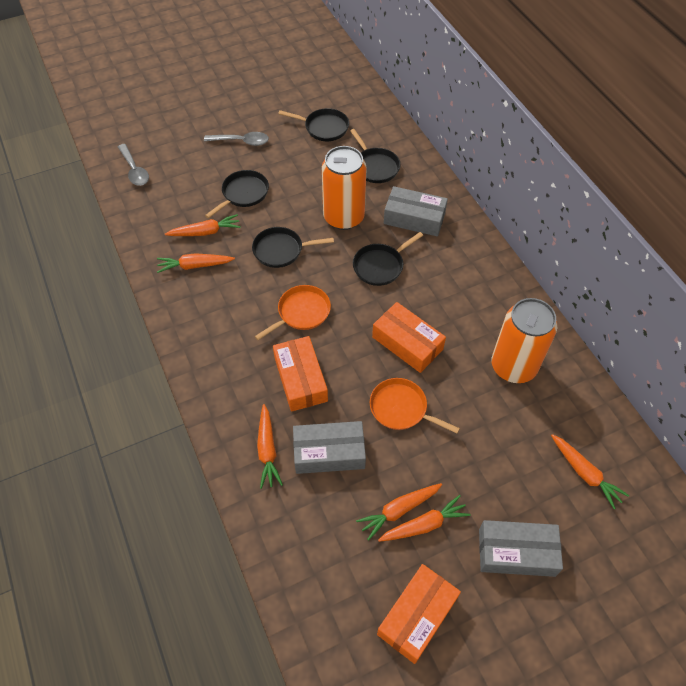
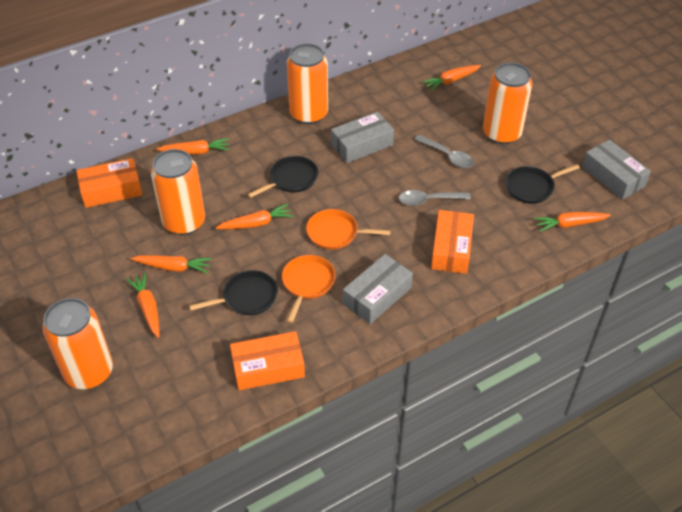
black pan: 5 -> 3
orange can: 2 -> 4

